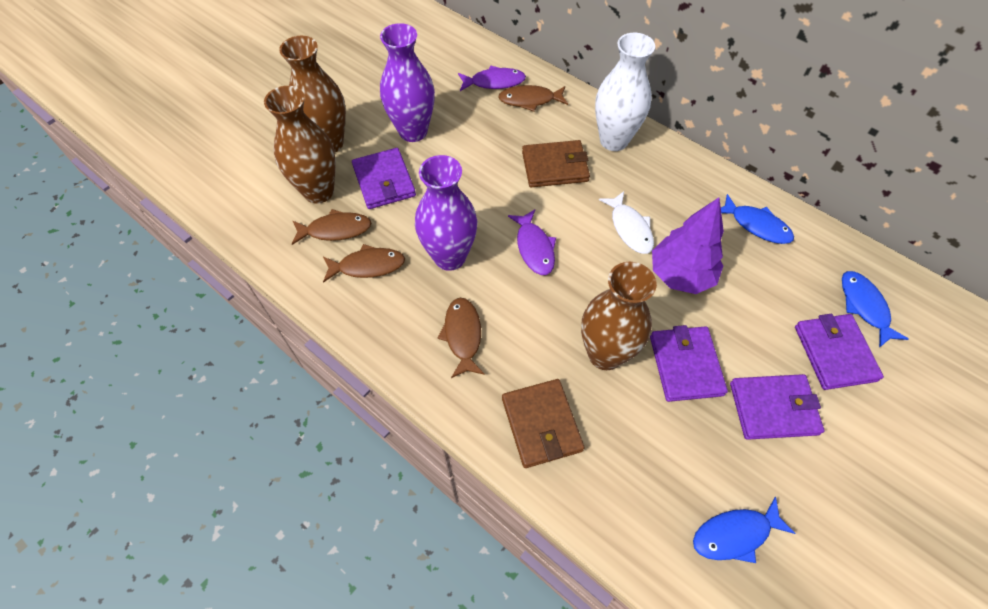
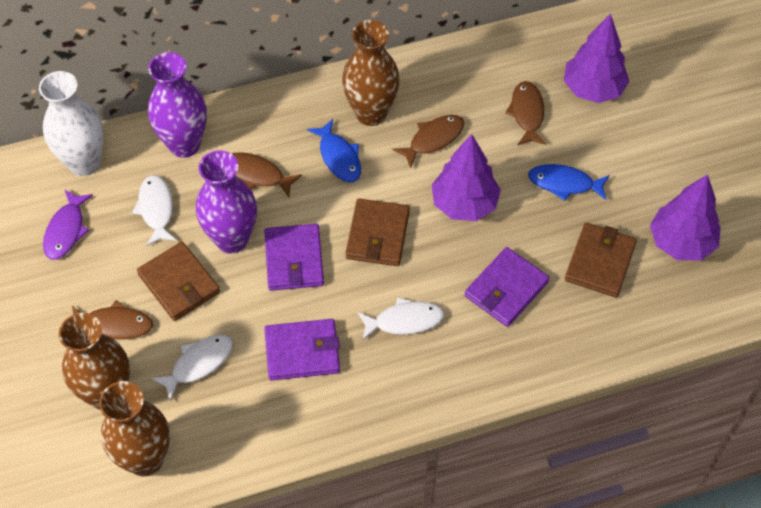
blue fish: 3 -> 2
brown wallet: 2 -> 3
purple fish: 2 -> 1
purple tree: 1 -> 3
purple wallet: 4 -> 3
white fish: 1 -> 3

